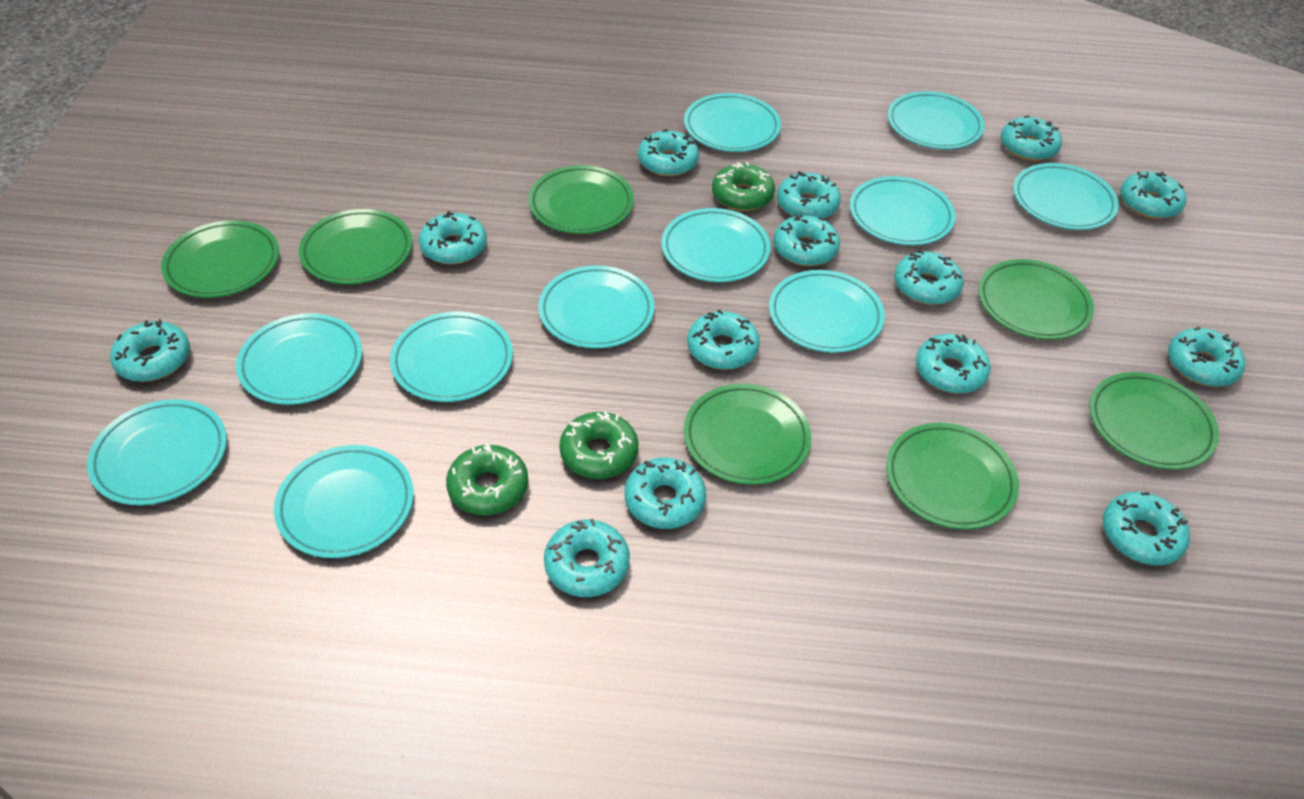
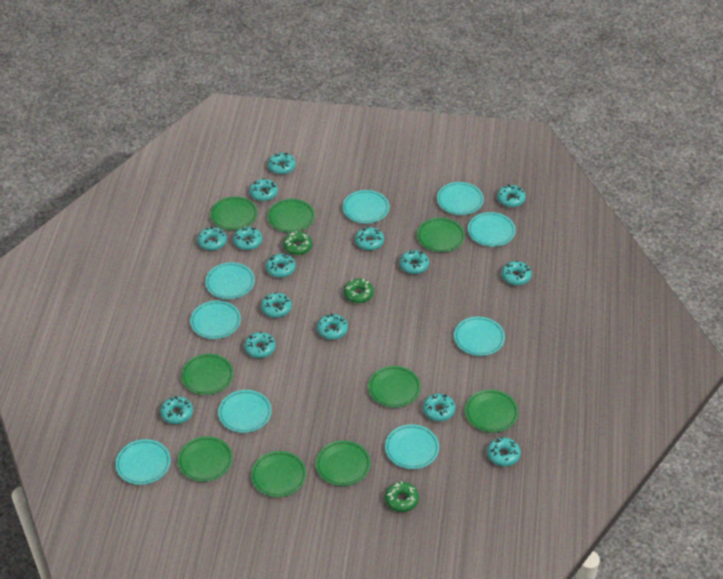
green plate: 7 -> 9
turquoise donut: 14 -> 15
turquoise plate: 11 -> 9

